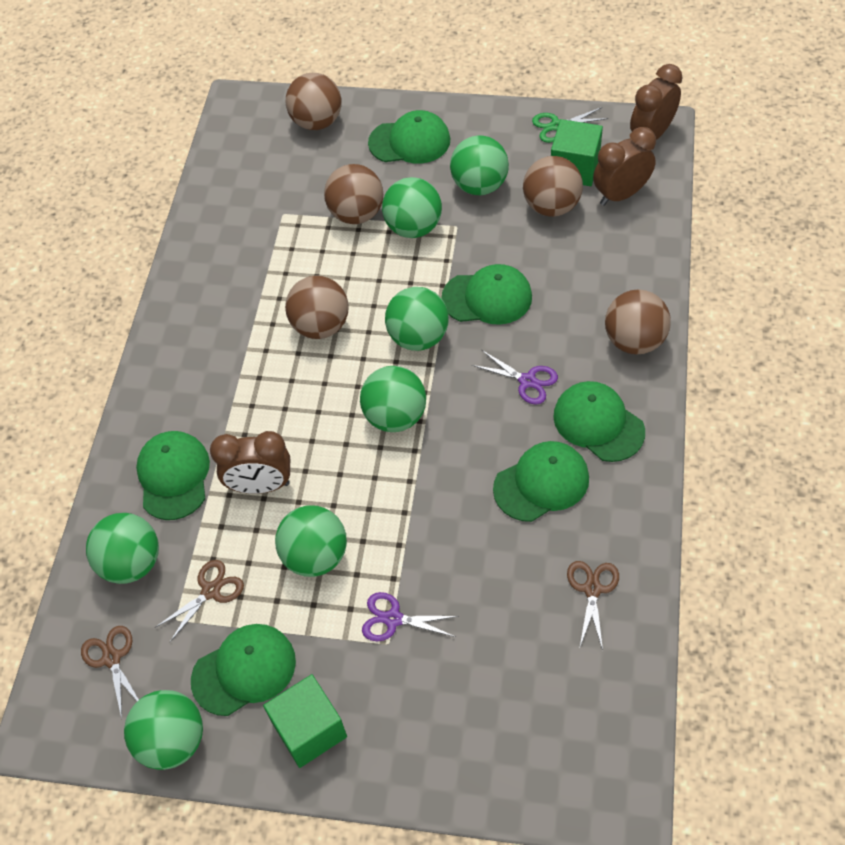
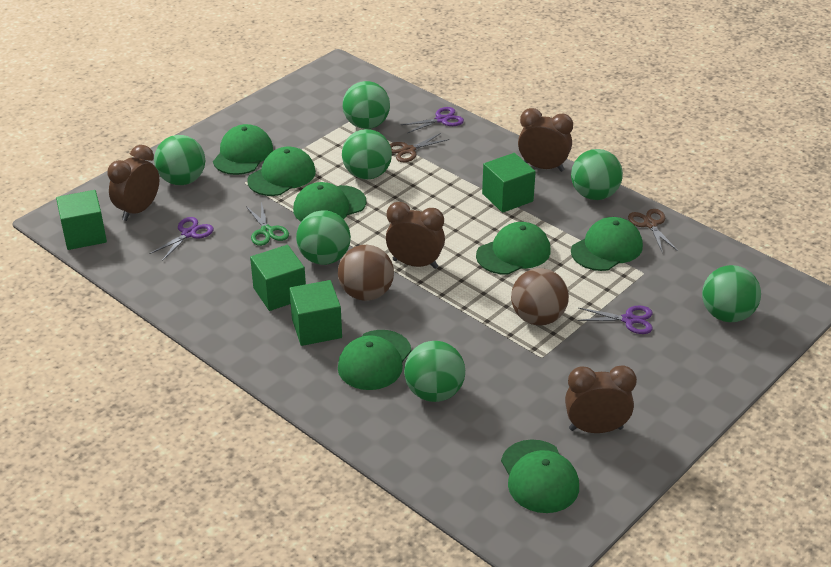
brown ball: 5 -> 2
brown clock: 3 -> 4
brown scissors: 3 -> 2
green cap: 6 -> 7
green cube: 2 -> 4
purple scissors: 2 -> 3

